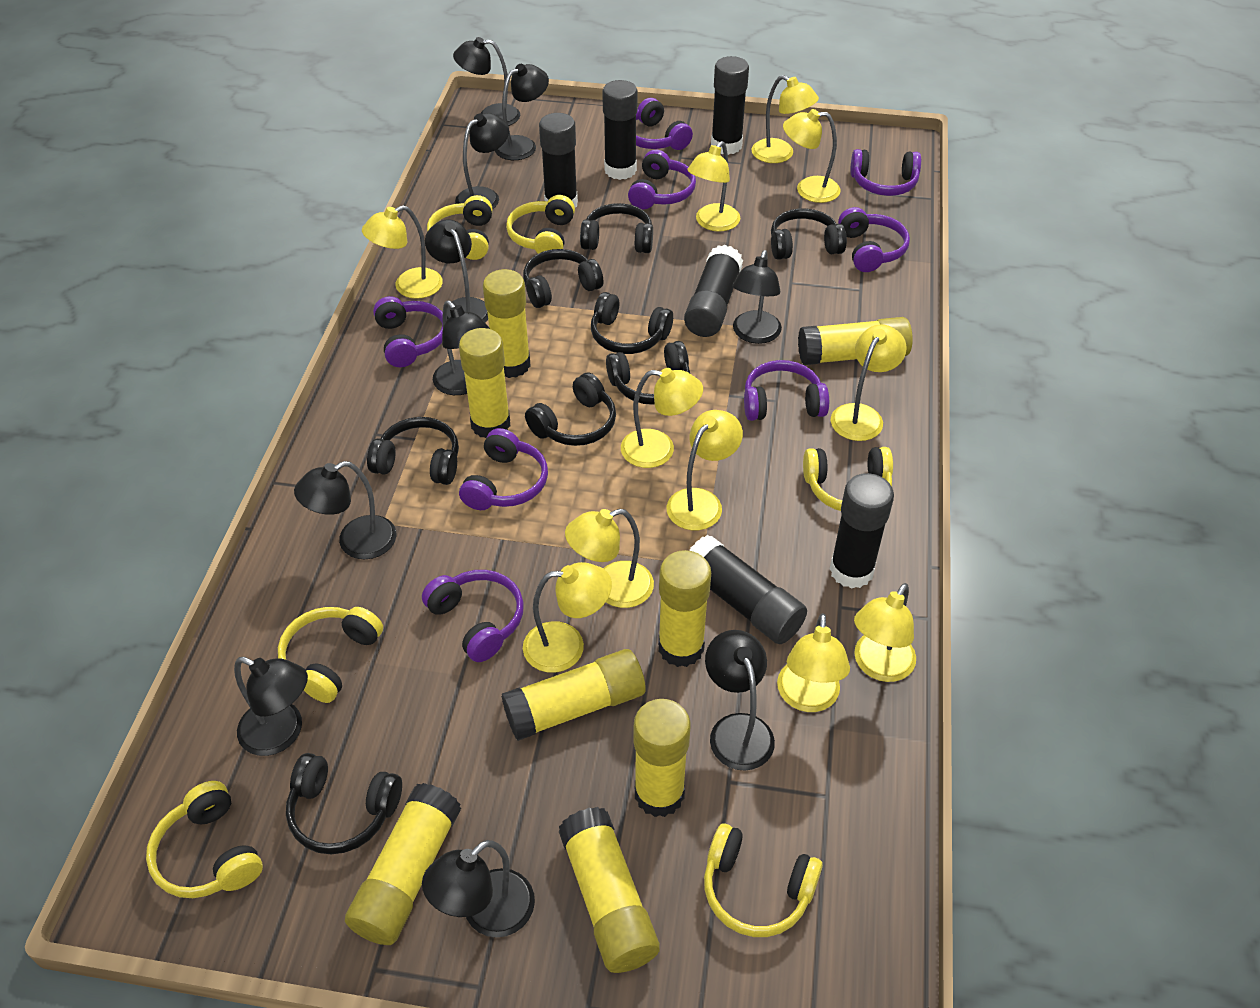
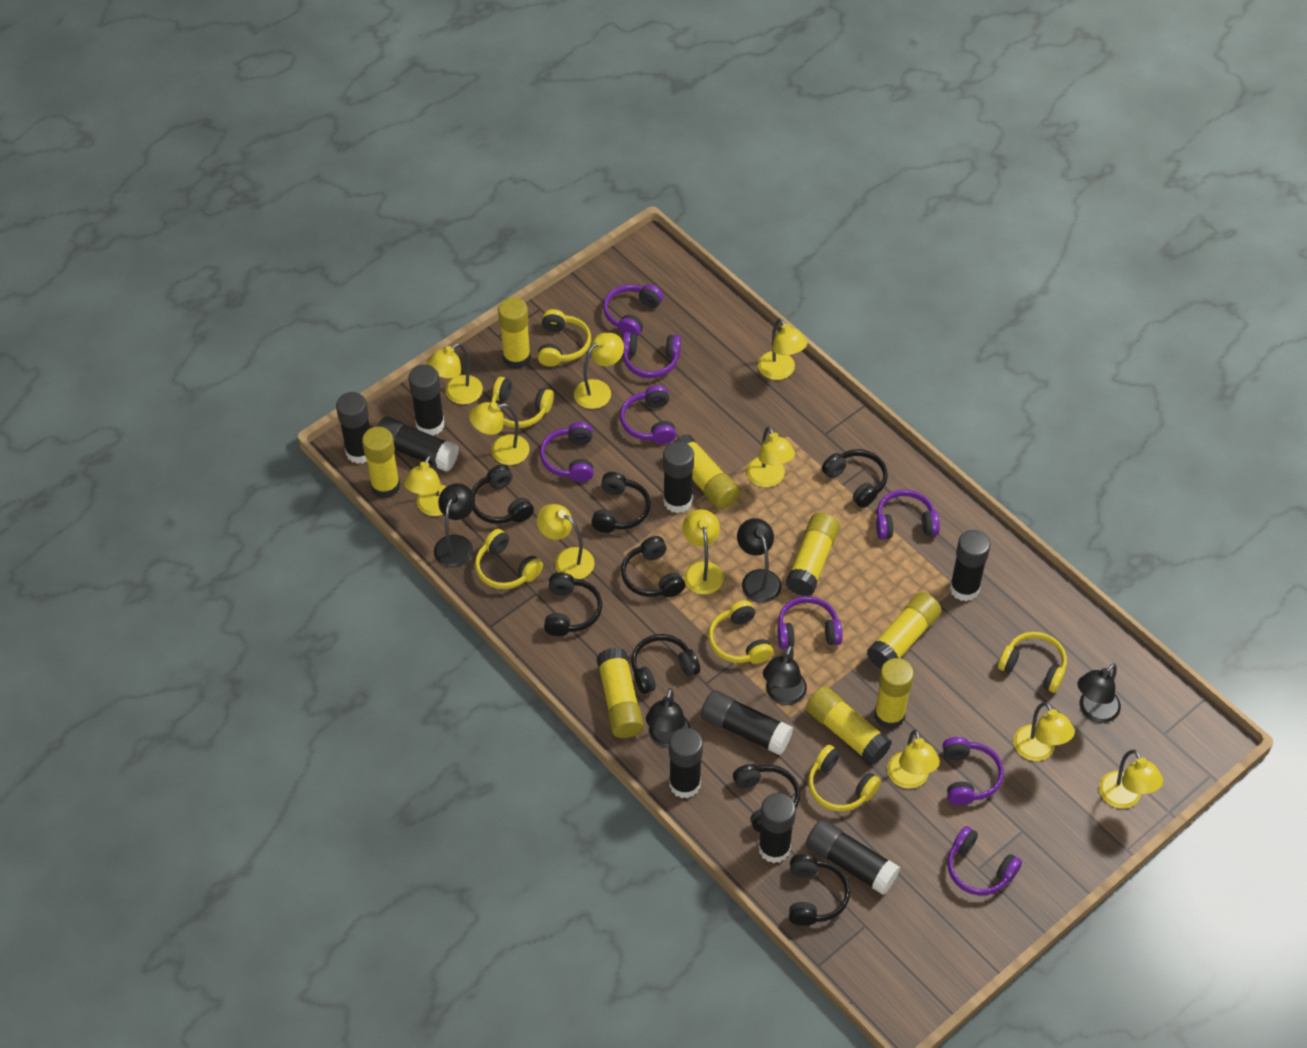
black glue stick: 6 -> 9
black lamp: 10 -> 5

